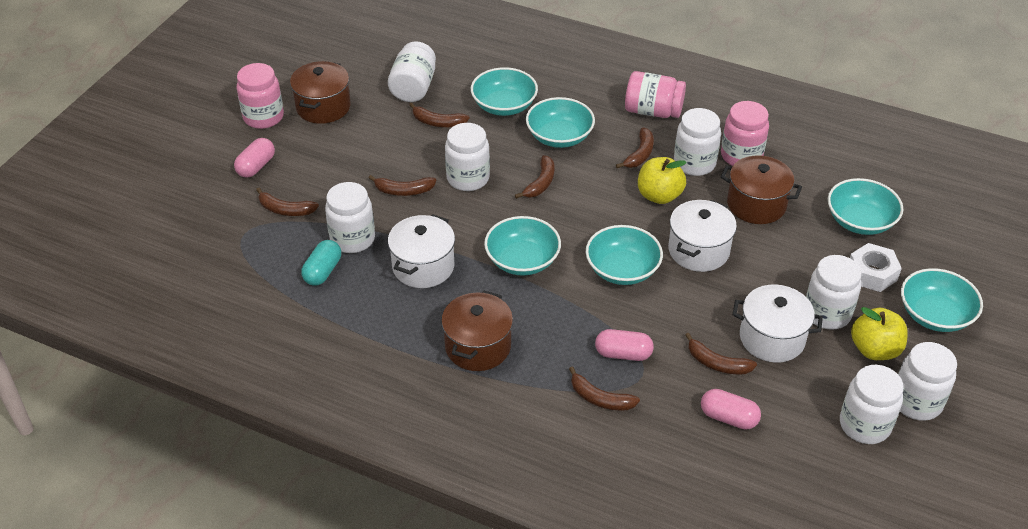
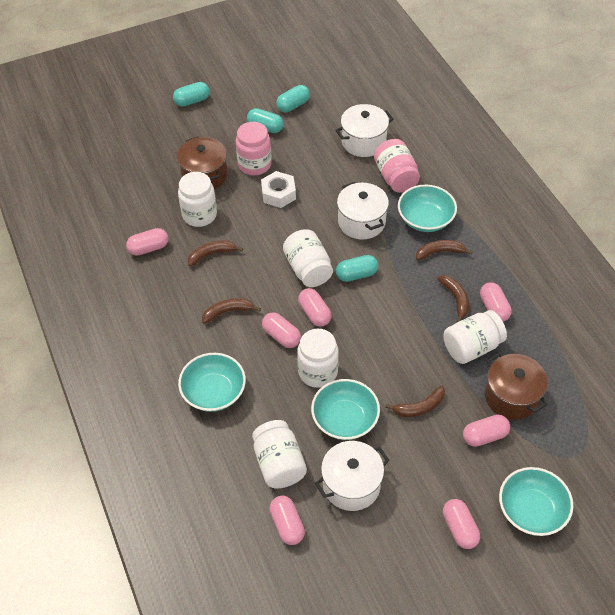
brown banana: 7 -> 5
brown pot: 3 -> 2
pink capsule: 3 -> 7
pink jar: 3 -> 2
turquoise bowl: 6 -> 4
turquoise capsule: 1 -> 4
white jar: 7 -> 5
yellow apple: 2 -> 0

